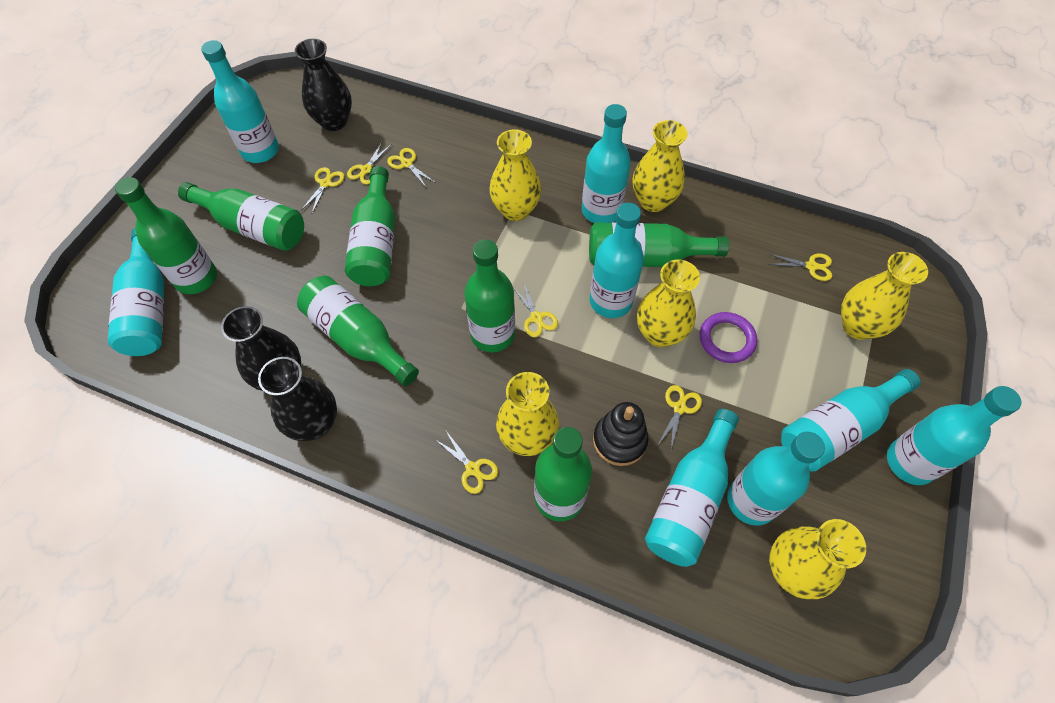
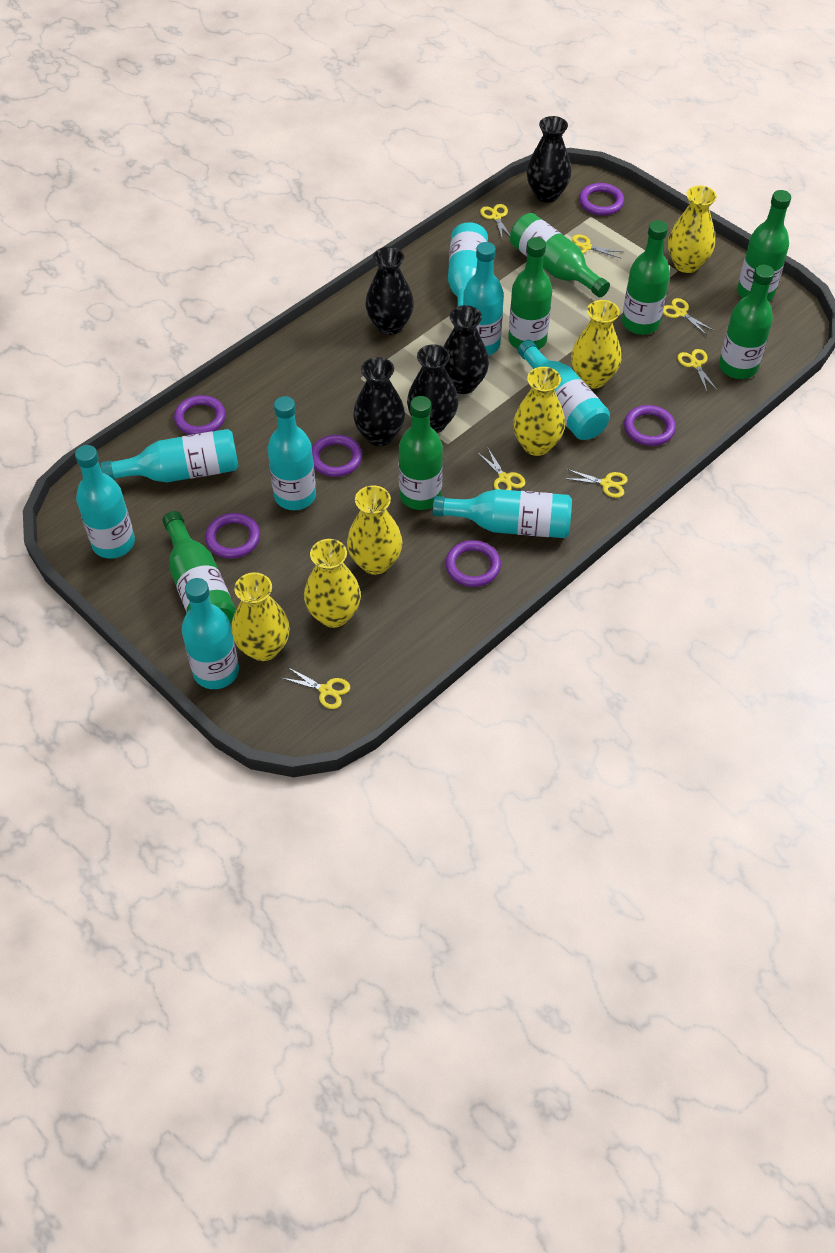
black stacking toy: 1 -> 0
black vase: 3 -> 5
purple ring: 1 -> 6

